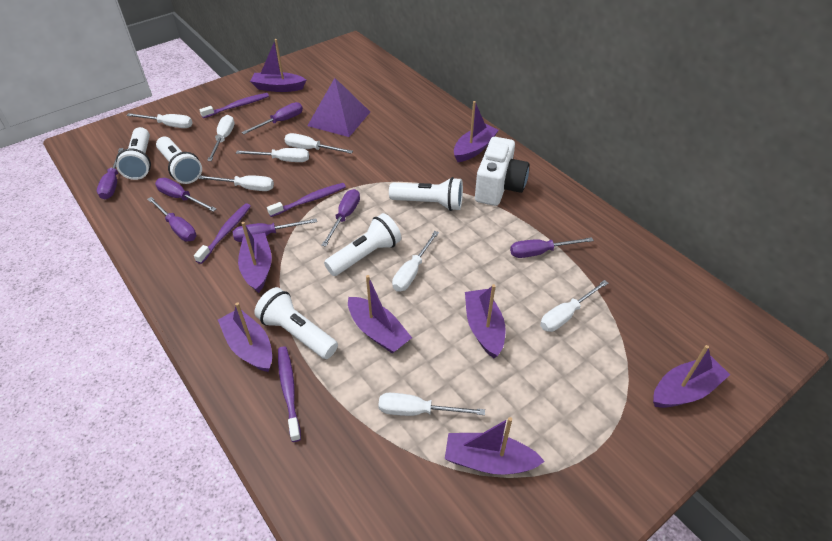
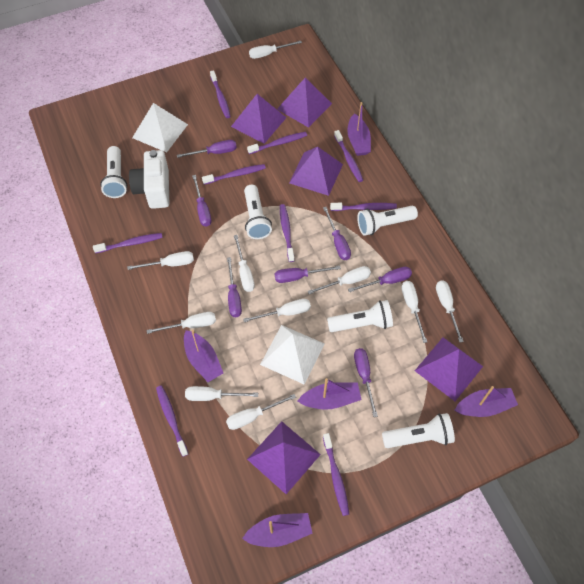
purple boat: 8 -> 5
purple pyramid: 1 -> 5
purple toothbrush: 4 -> 9
white pyramid: 0 -> 2
white screwdriver: 8 -> 10

